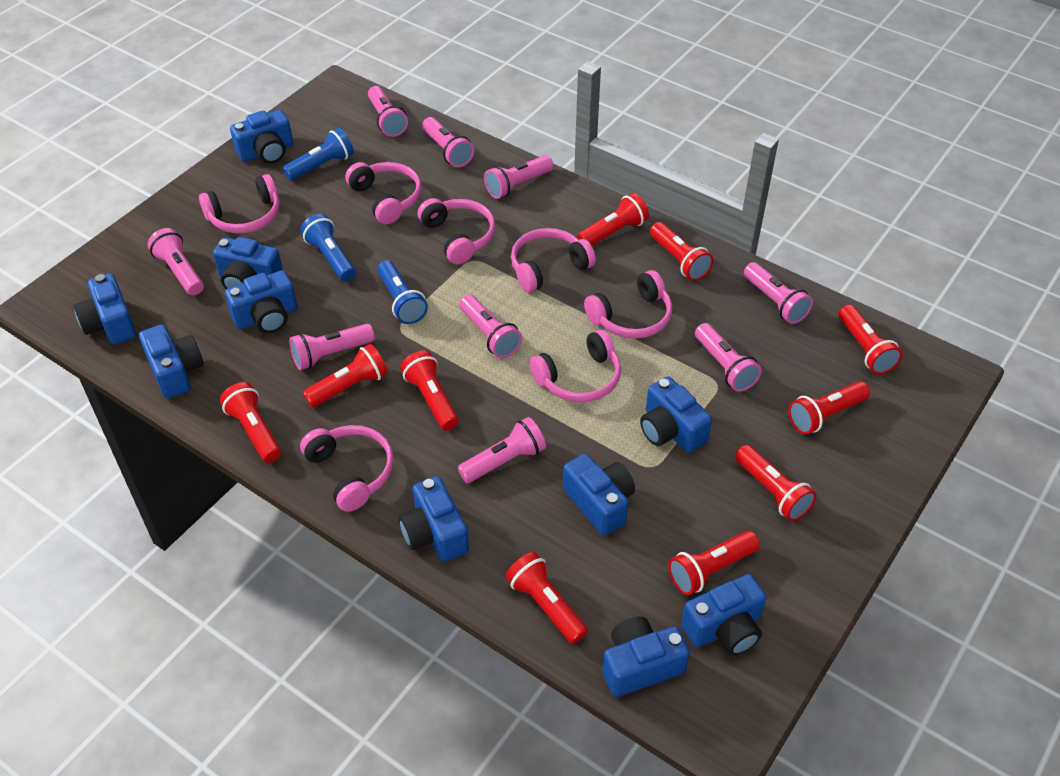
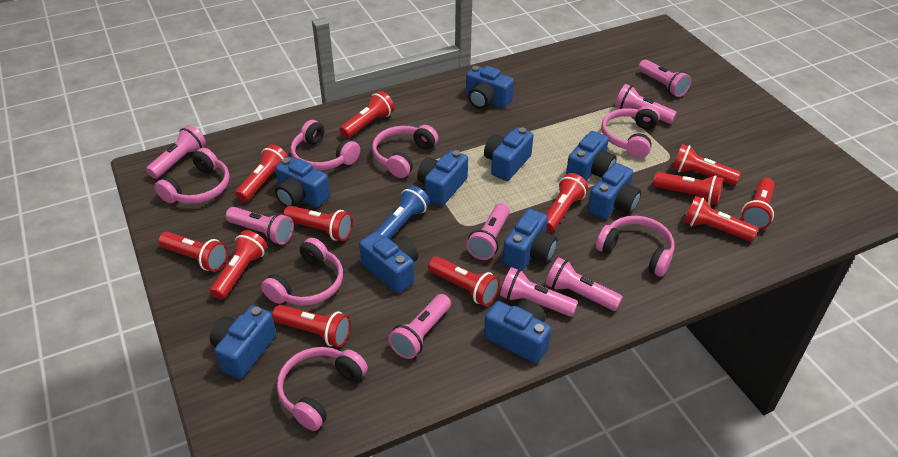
blue flashlight: 3 -> 1
pink flashlight: 9 -> 8
red flashlight: 10 -> 12

